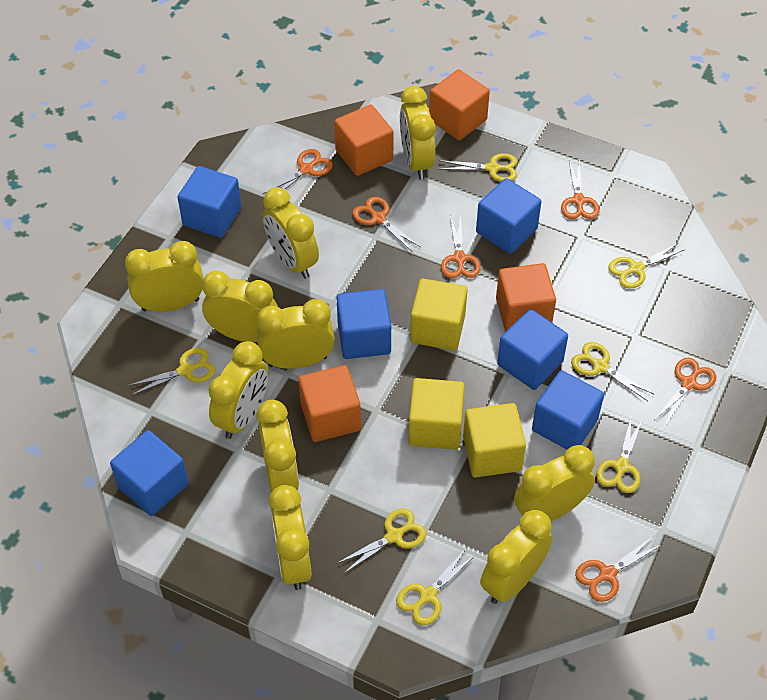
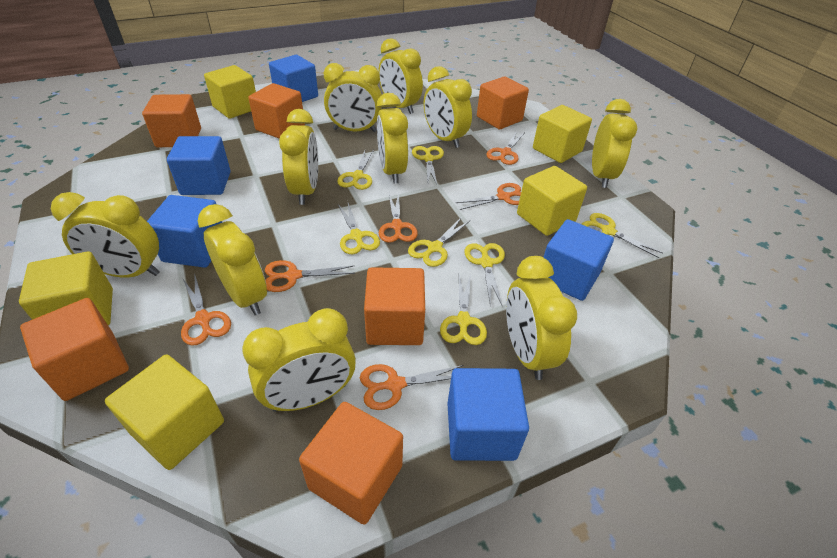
blue cube: 6 -> 5
orange cube: 4 -> 6
yellow cube: 3 -> 5

